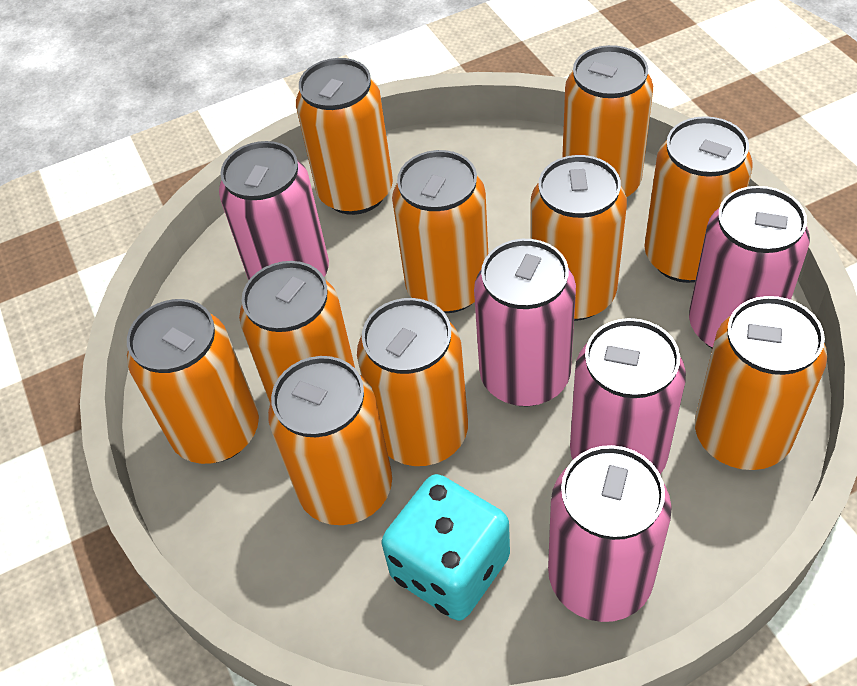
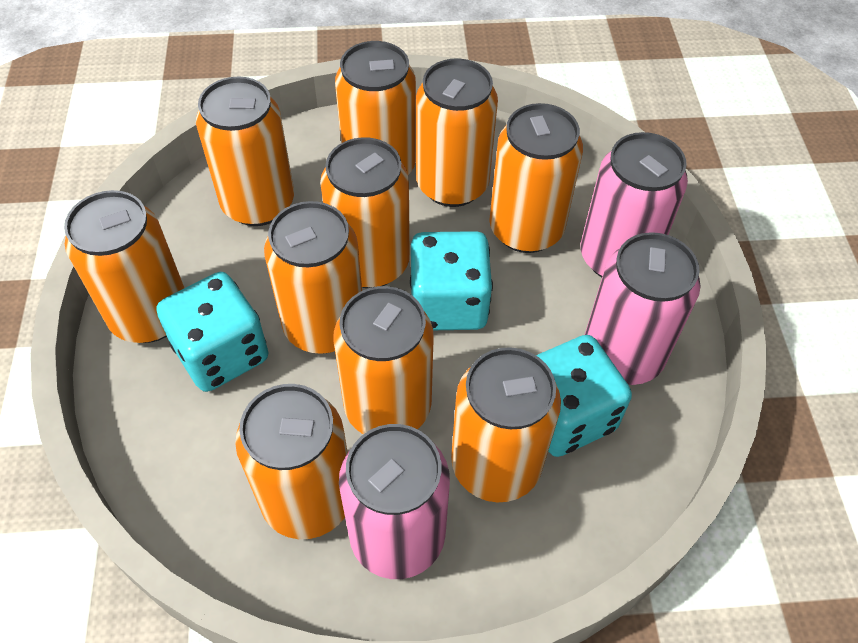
pink can: 5 -> 3
turquoise dice: 1 -> 3

